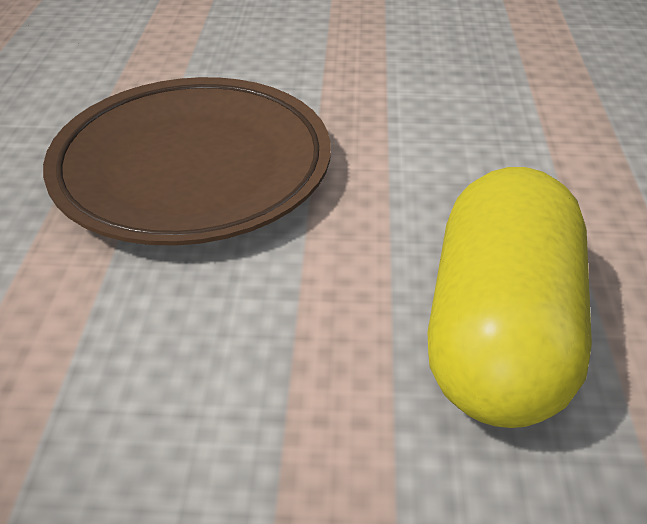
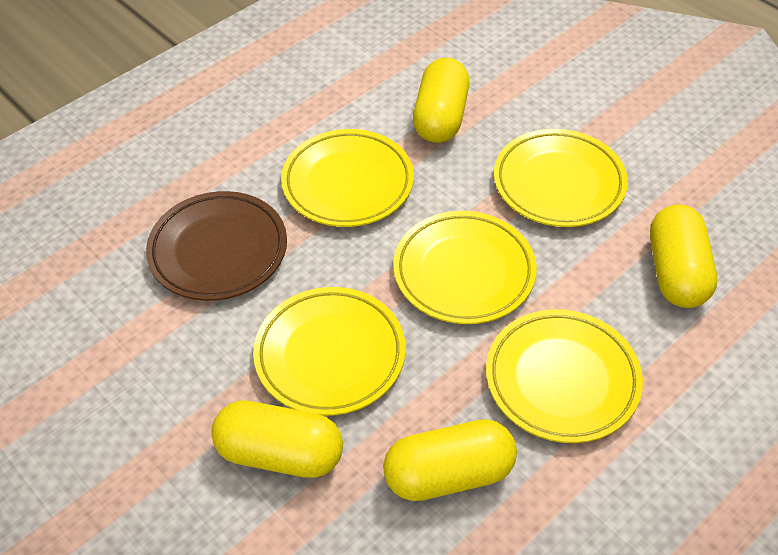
yellow capsule: 1 -> 4
yellow plate: 0 -> 5

